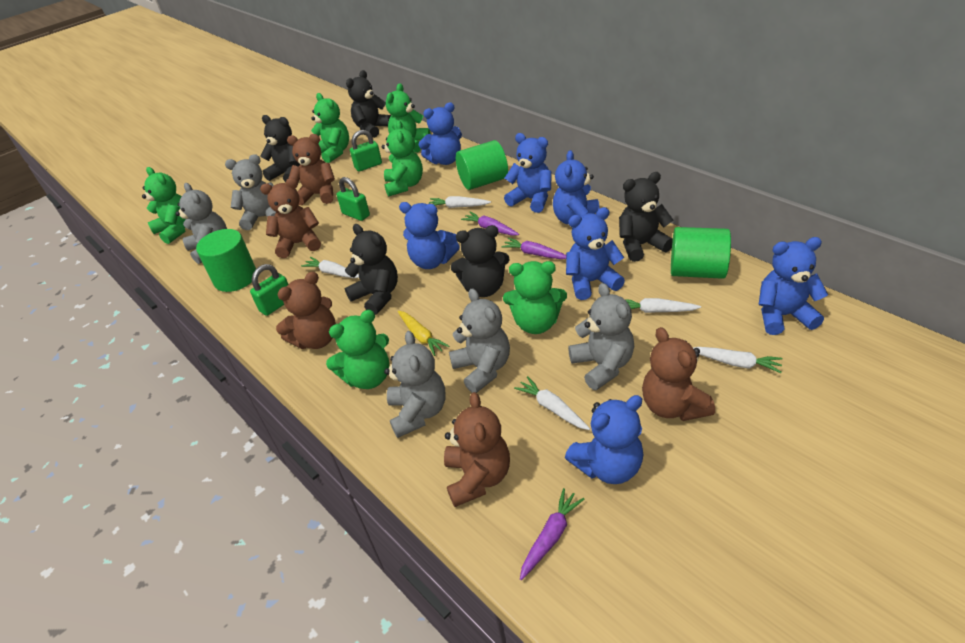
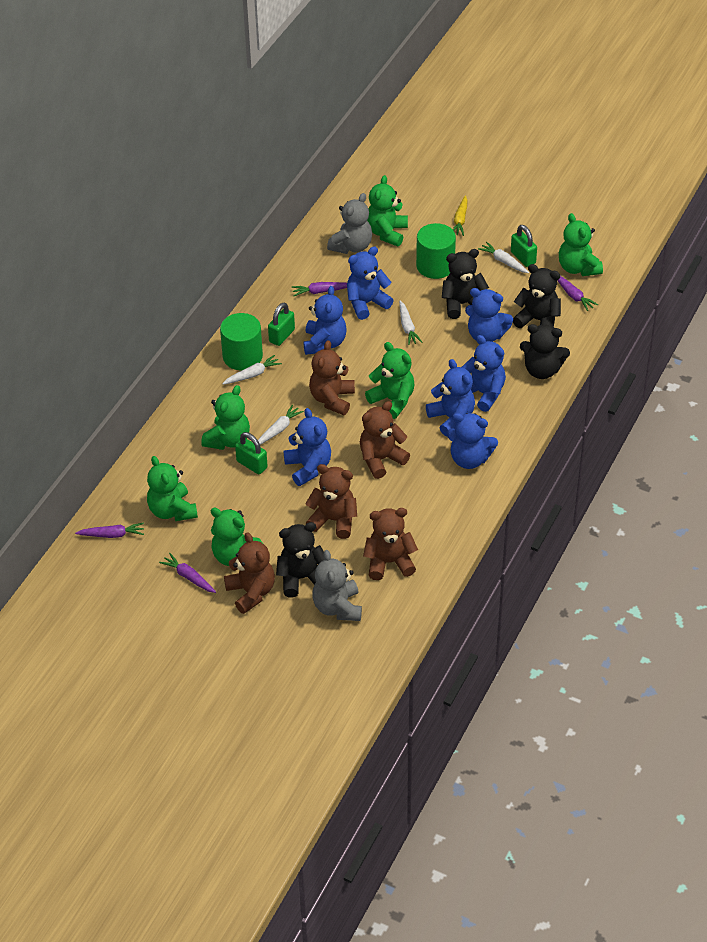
black teddy bear: 5 -> 4
green cylinder: 3 -> 2
grey teddy bear: 5 -> 2
purple carrot: 3 -> 4
white carrot: 5 -> 4

